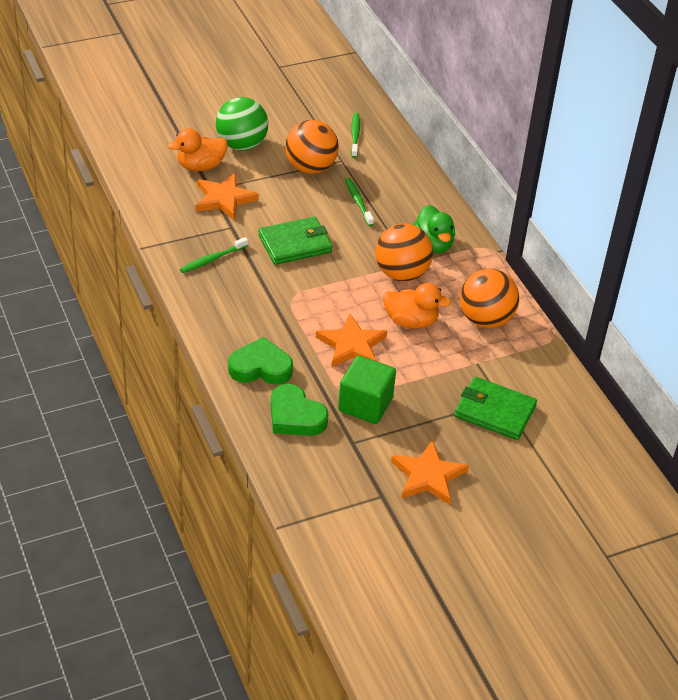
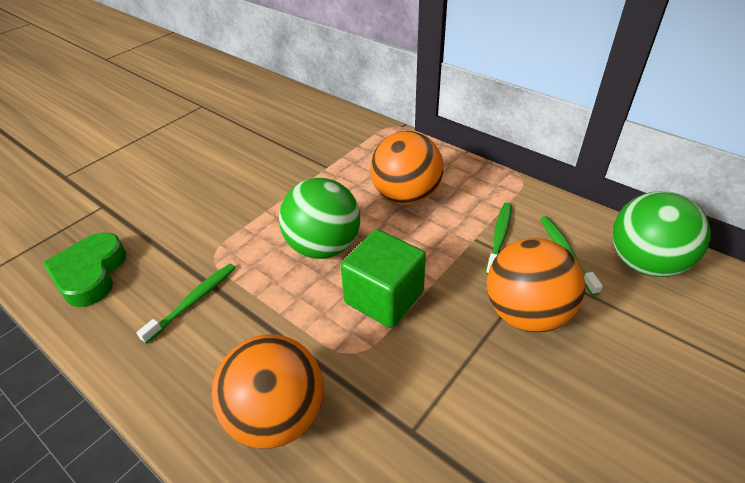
green ball: 1 -> 2
green duck: 1 -> 0
green heart: 2 -> 1
green wallet: 2 -> 0
orange duck: 2 -> 0
orange star: 3 -> 0

